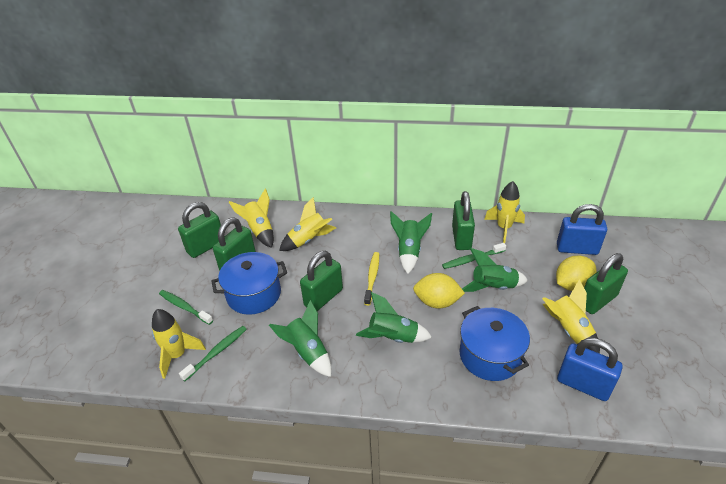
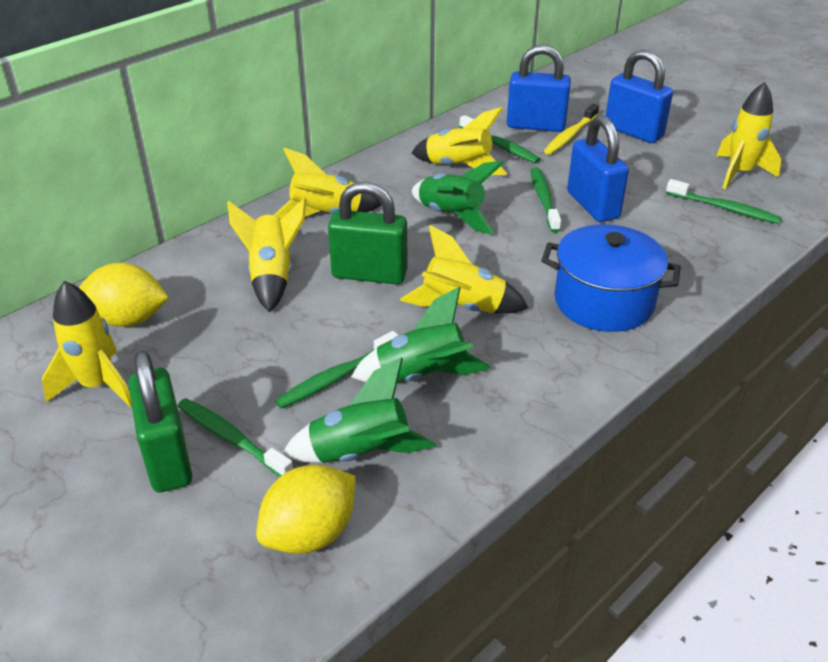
blue padlock: 2 -> 3
blue pot: 2 -> 1
green padlock: 5 -> 2
green rocket: 4 -> 3
green toothbrush: 3 -> 5
yellow rocket: 5 -> 6

